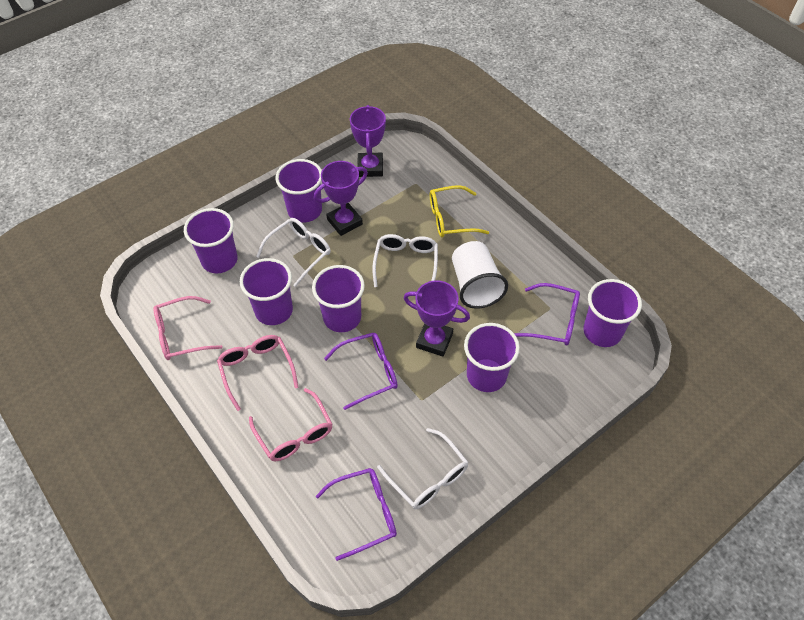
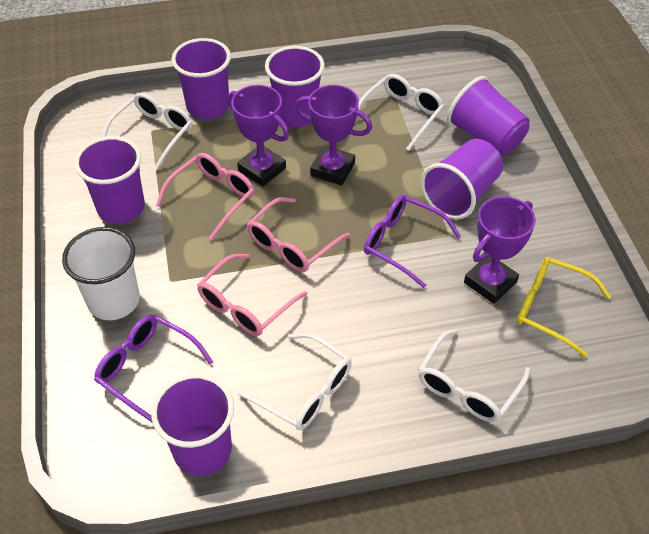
purple glasses: 3 -> 2
white glasses: 3 -> 4

